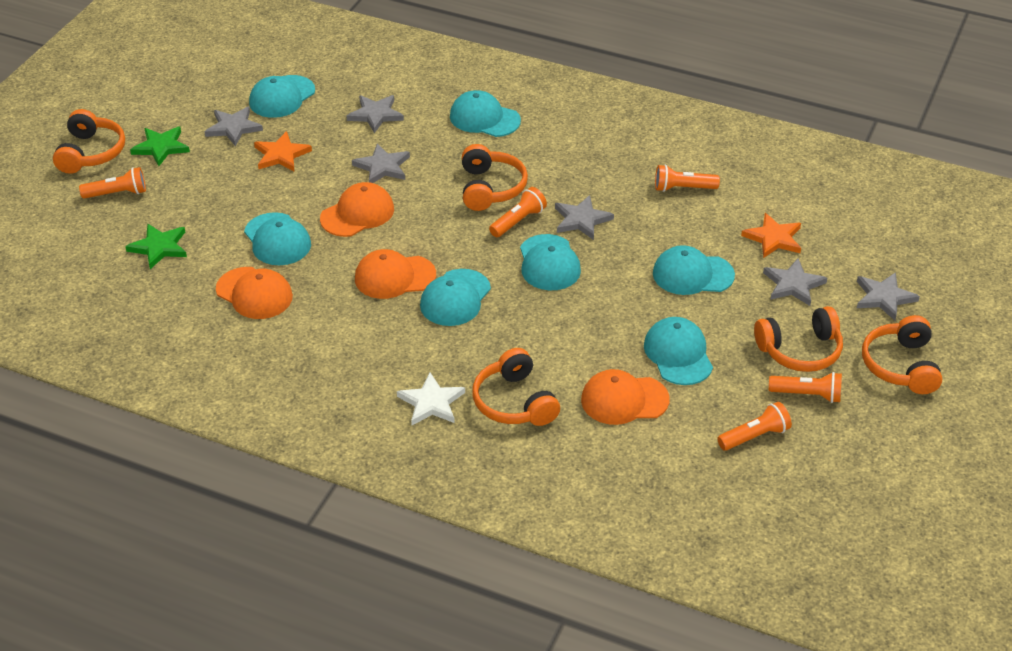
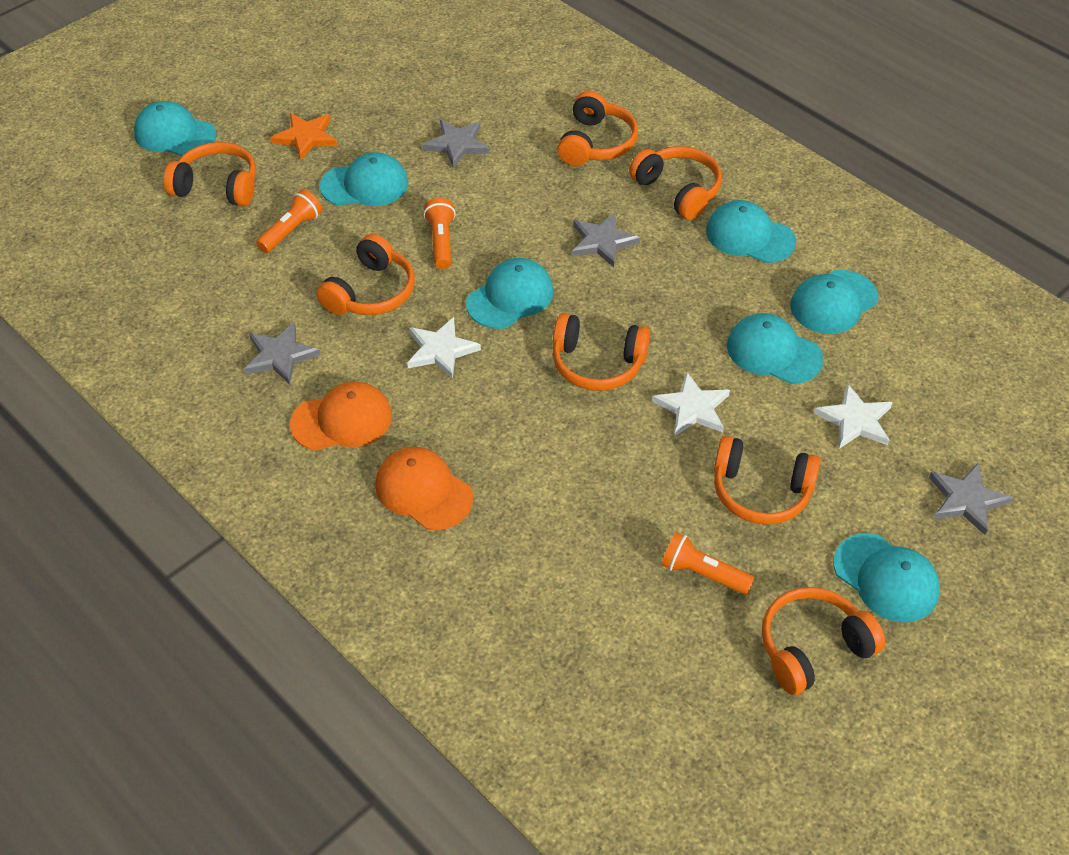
green star: 2 -> 0
grey star: 6 -> 4
orange cap: 4 -> 2
orange flashlight: 5 -> 3
orange headphones: 5 -> 7
orange star: 2 -> 1
white star: 1 -> 3

